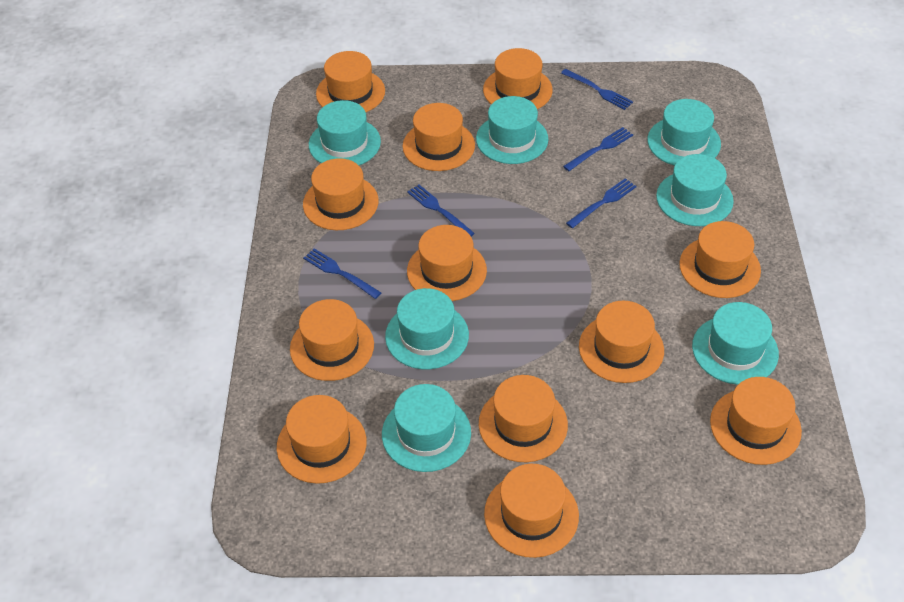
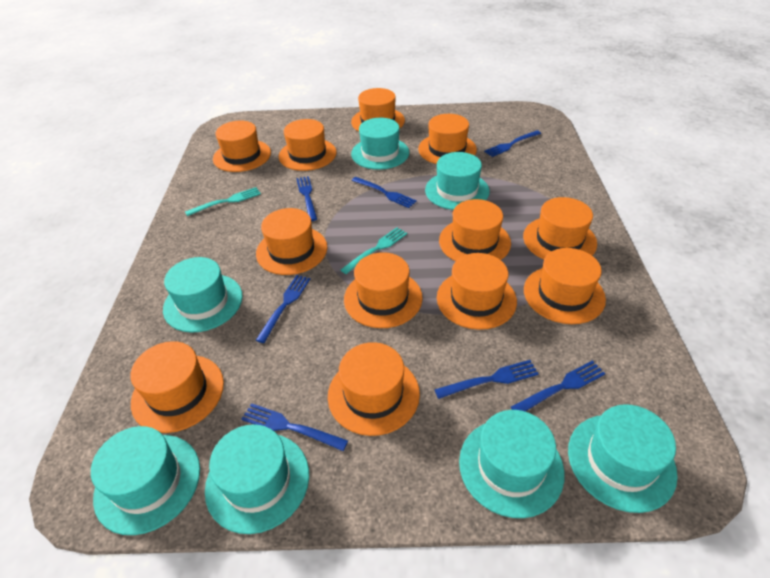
blue fork: 5 -> 7
turquoise fork: 0 -> 2

